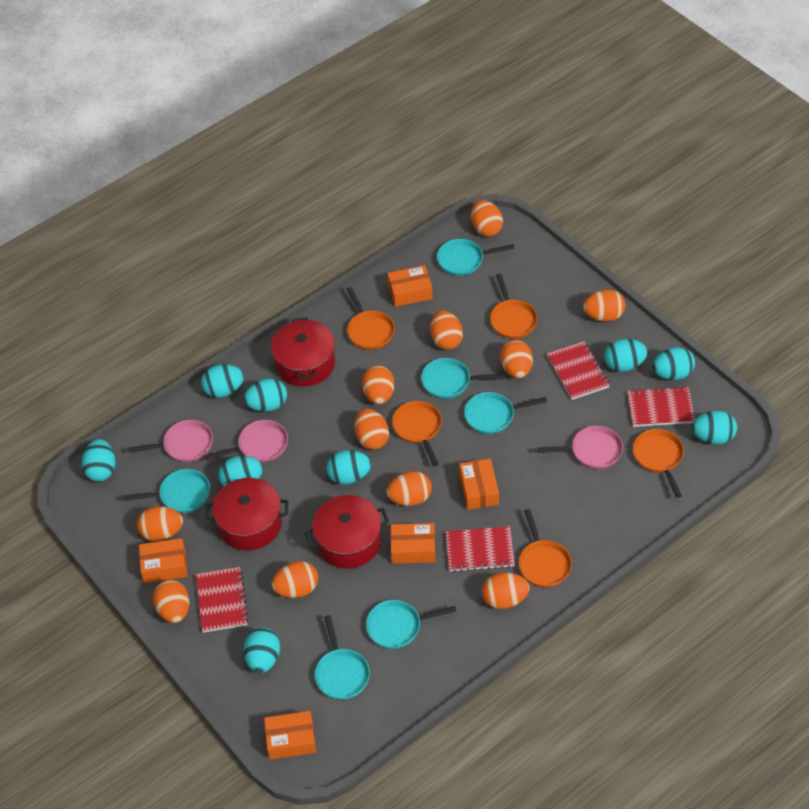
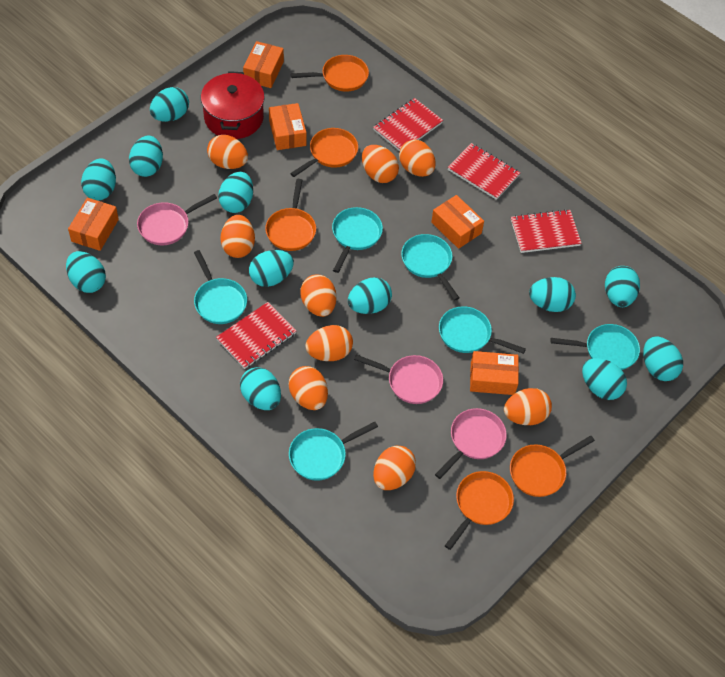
orange egg: 11 -> 9
red pot: 3 -> 1
turquoise egg: 9 -> 12

